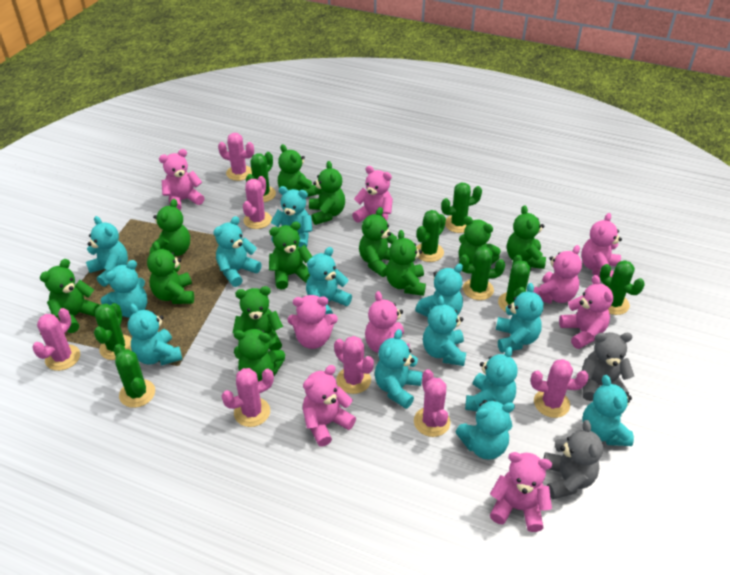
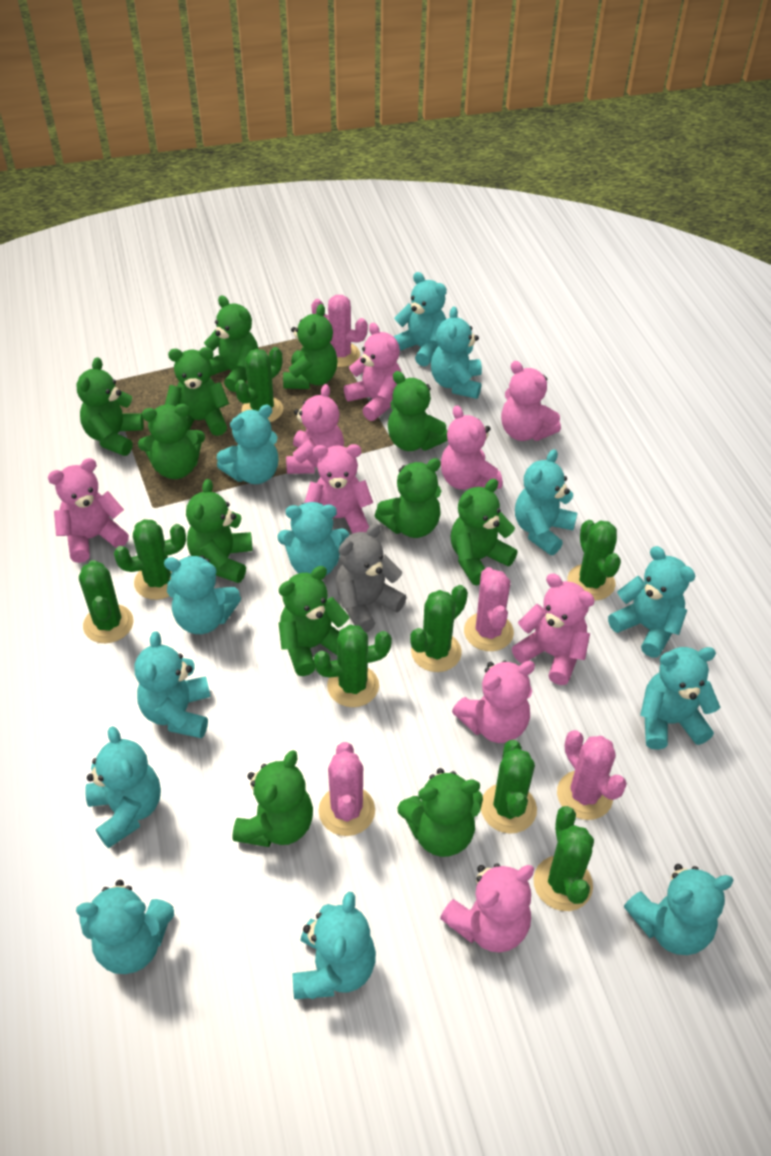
grey teddy bear: 2 -> 1
pink cactus: 7 -> 4

